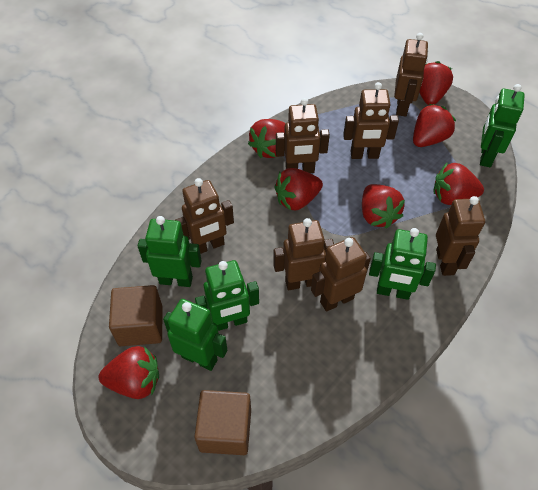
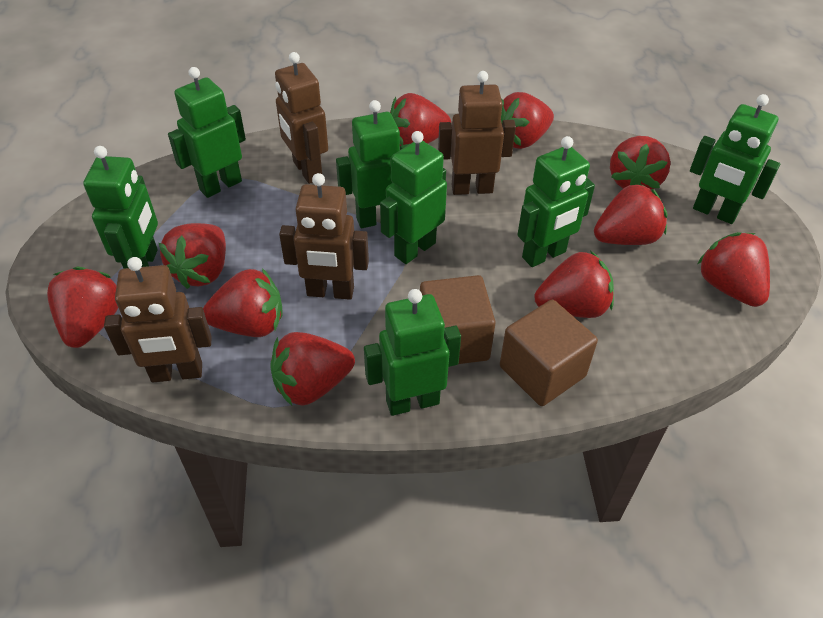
brown robot: 7 -> 4
green robot: 5 -> 7
red strawberry: 7 -> 10

